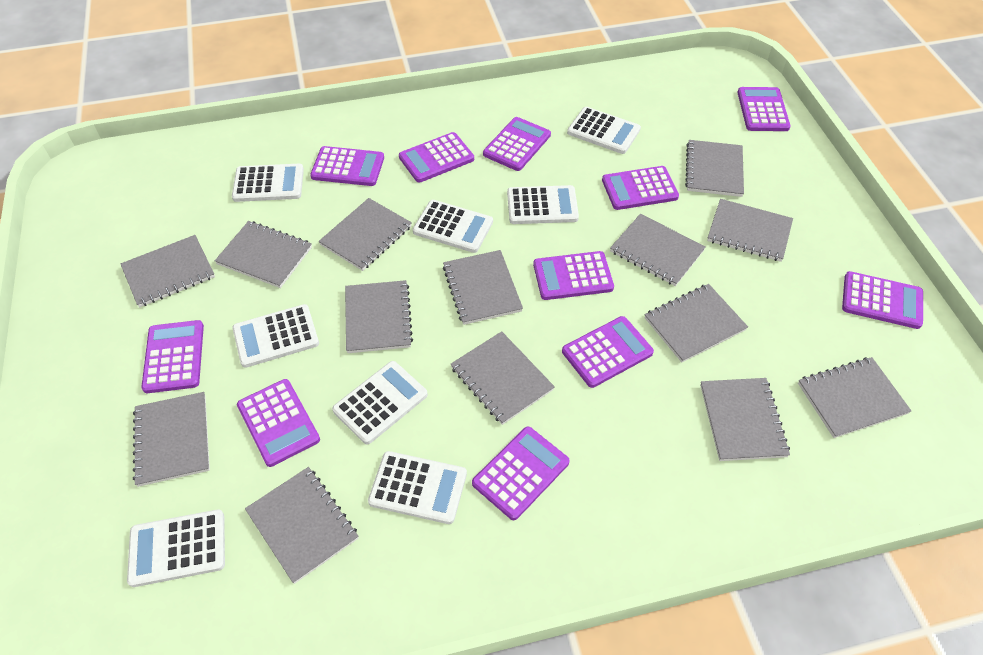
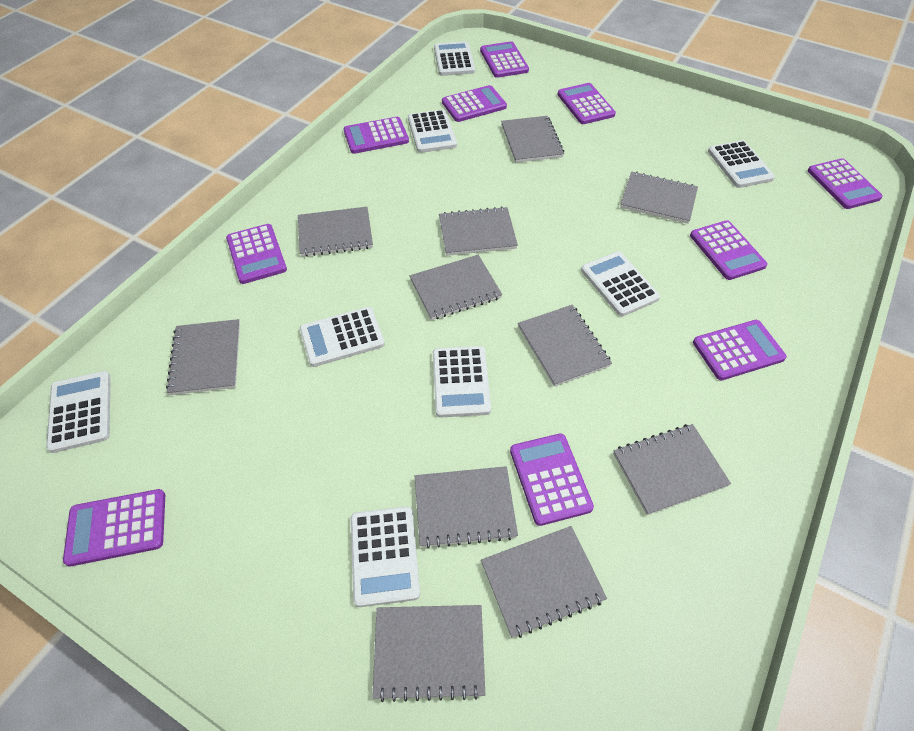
grey notebook: 14 -> 11
purple calculator: 11 -> 10

